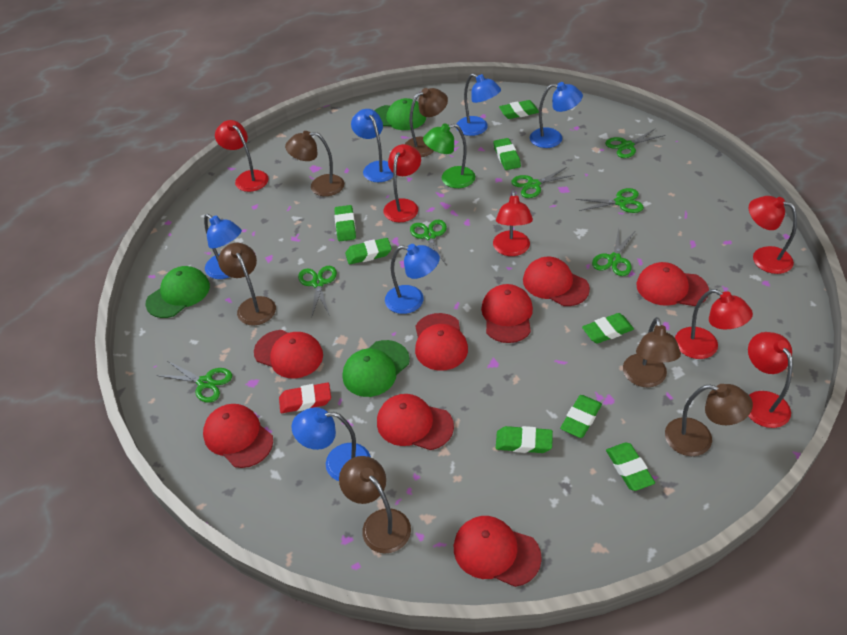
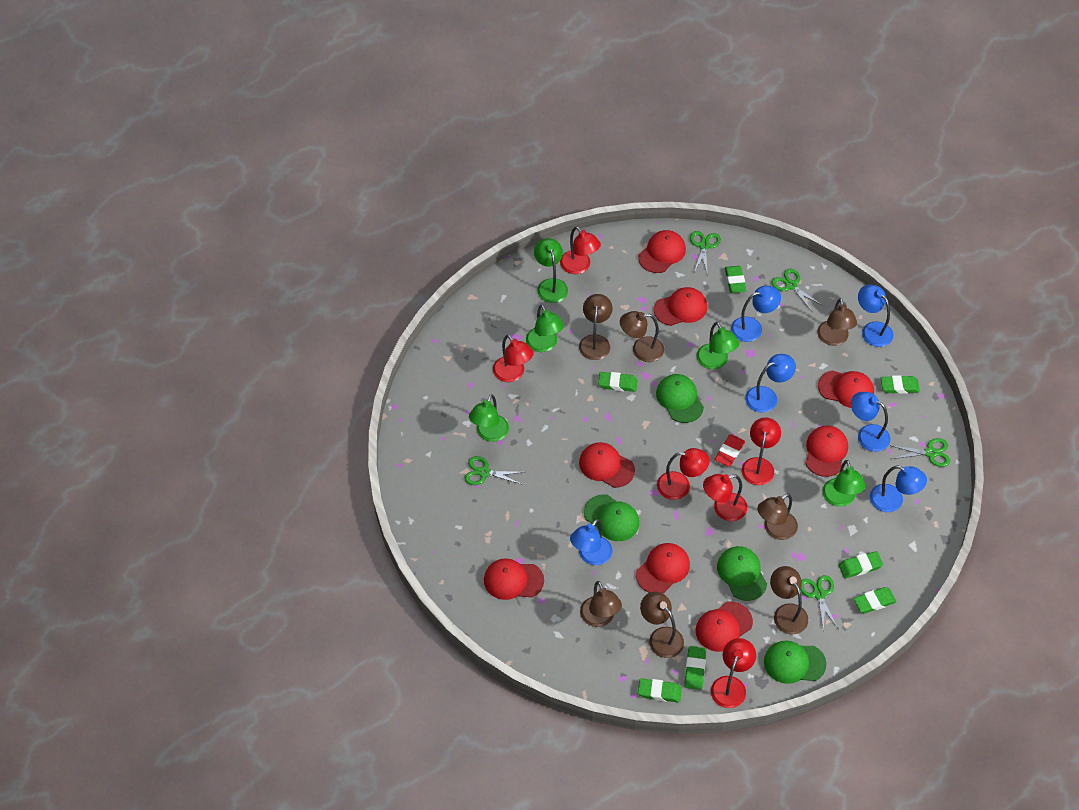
brown lamp: 6 -> 7
green cap: 3 -> 4
green eraser: 8 -> 7
green lamp: 1 -> 5
green scissors: 7 -> 5

